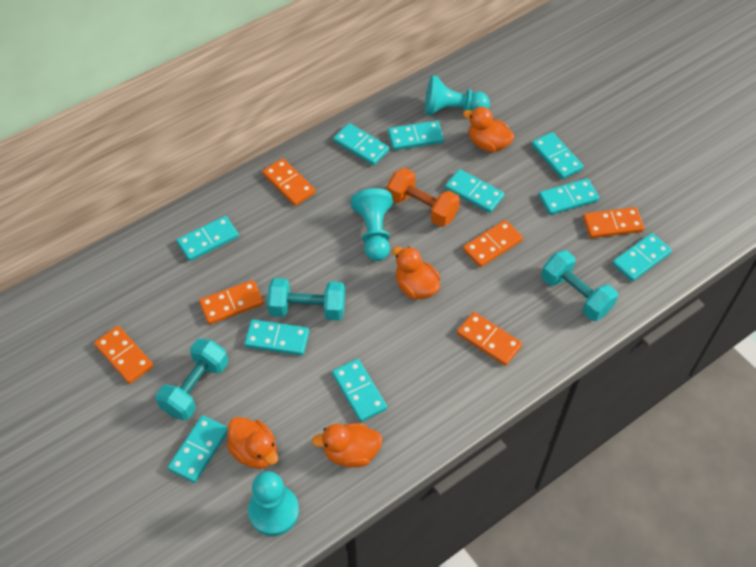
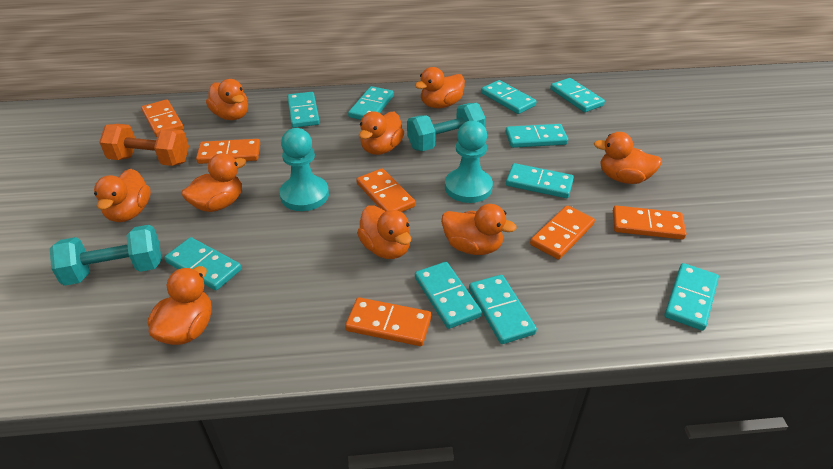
orange duck: 4 -> 9
turquoise dumbbell: 3 -> 2
turquoise pawn: 3 -> 2

